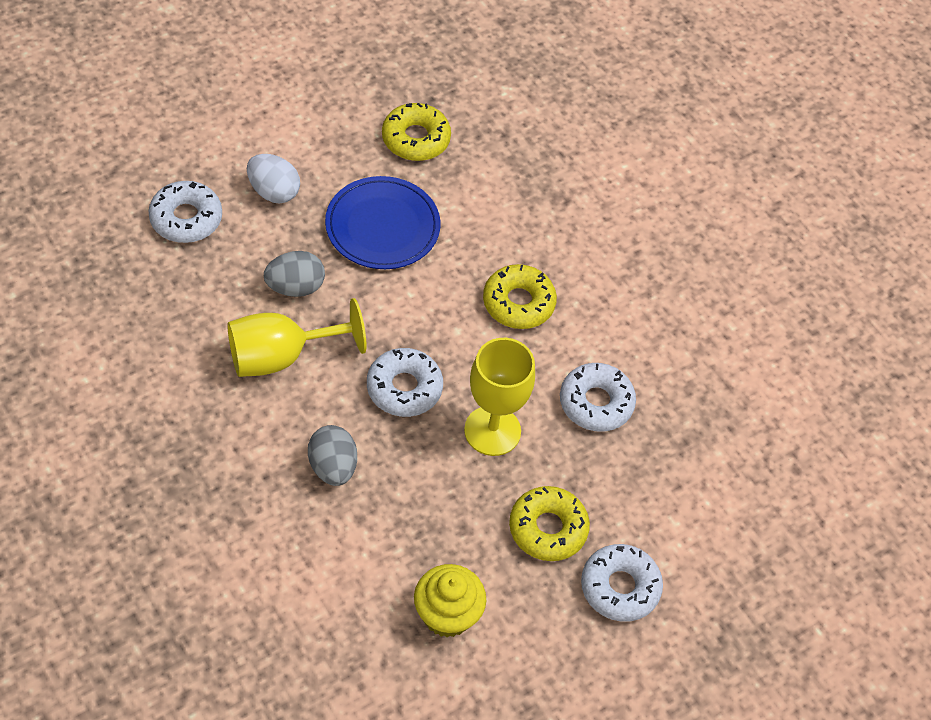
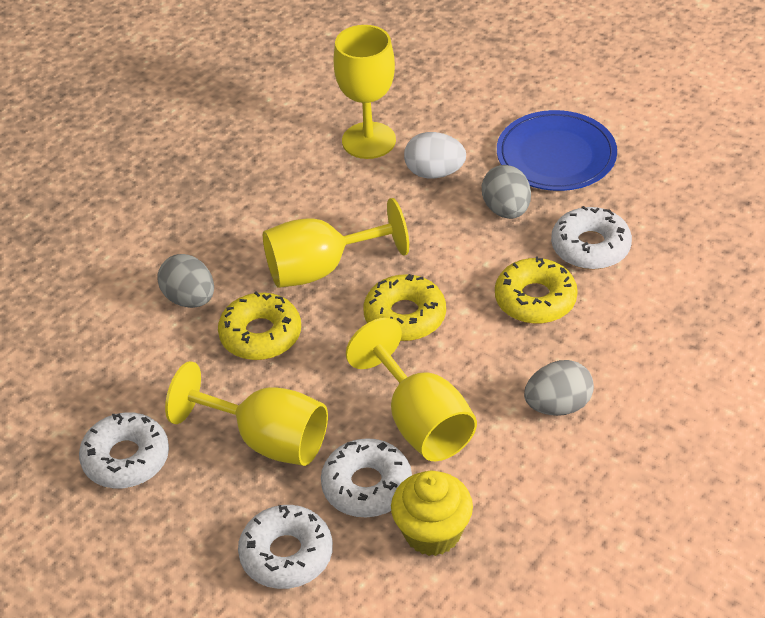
grey egg: 2 -> 3
yellow goblet: 2 -> 4

